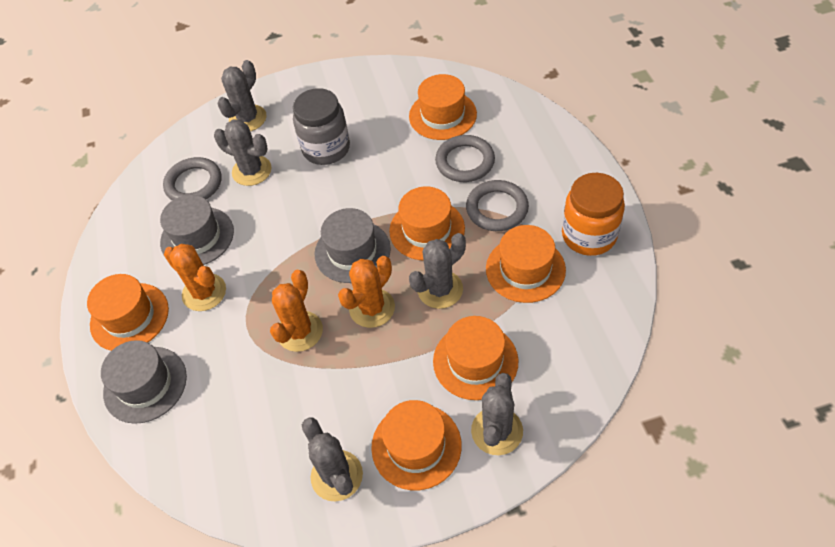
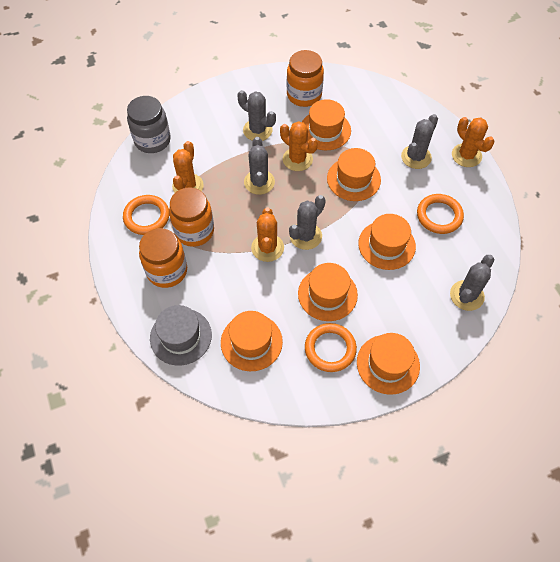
grey hat: 3 -> 1
grey ring: 3 -> 0
orange cactus: 3 -> 4
orange jar: 1 -> 3
orange ring: 0 -> 3

